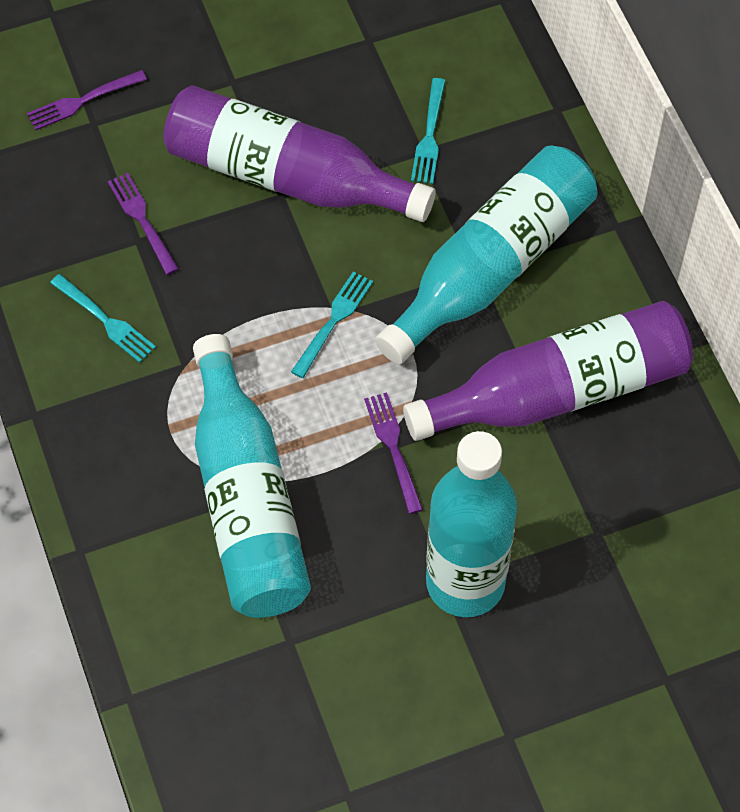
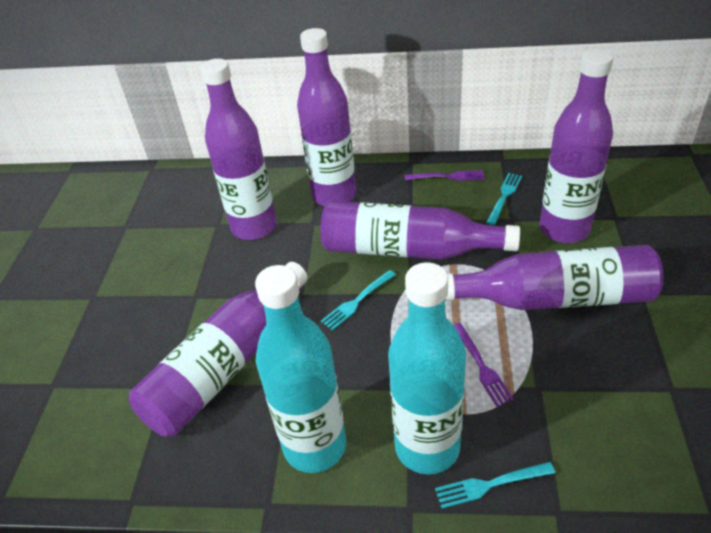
purple bottle: 2 -> 6
purple fork: 3 -> 2
turquoise bottle: 3 -> 2

